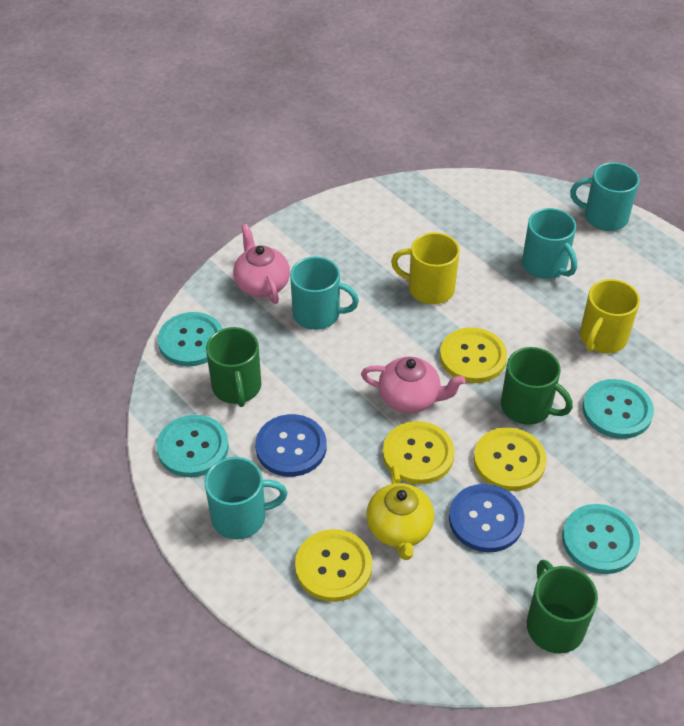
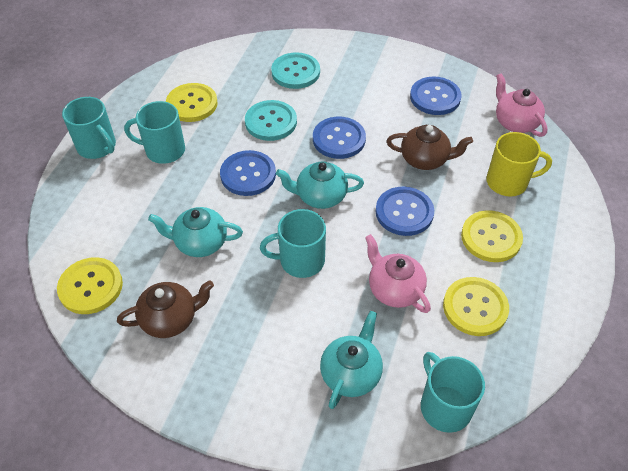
blue button: 2 -> 4
brown teapot: 0 -> 2
green mug: 3 -> 0
turquoise button: 4 -> 2
turquoise teapot: 0 -> 3
yellow mug: 2 -> 1
yellow teapot: 1 -> 0

